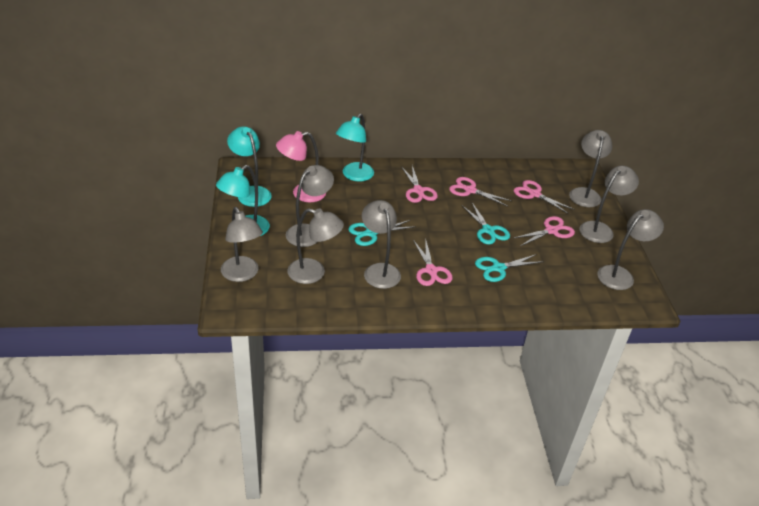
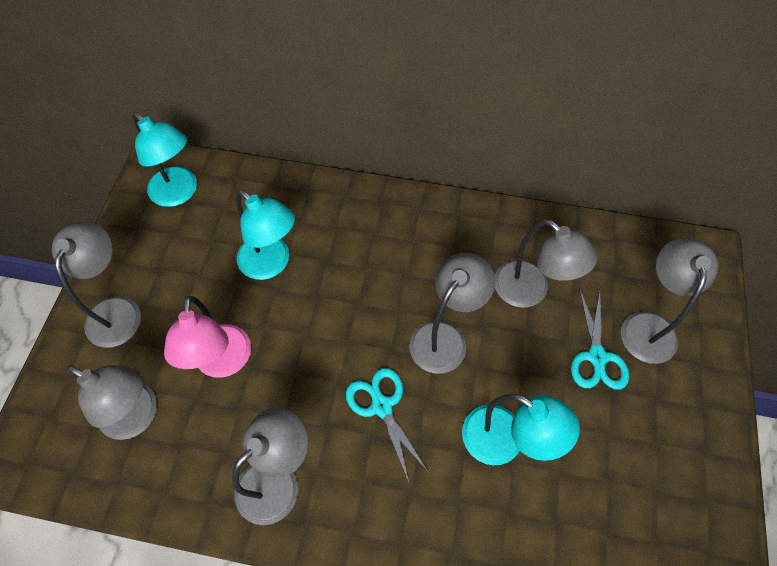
grey lamp: 7 -> 6
pink scissors: 5 -> 0
turquoise scissors: 3 -> 2

